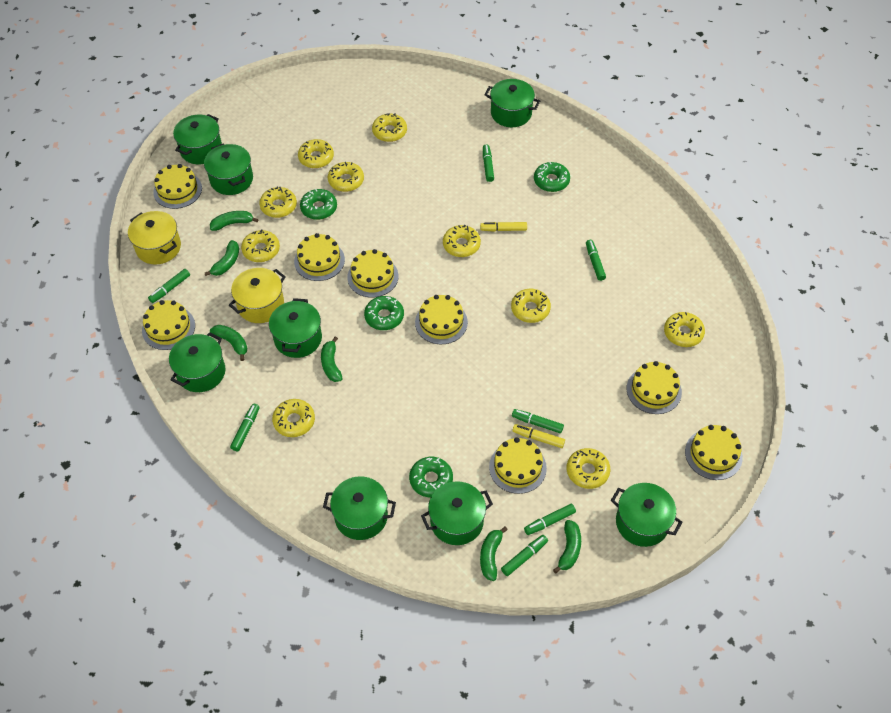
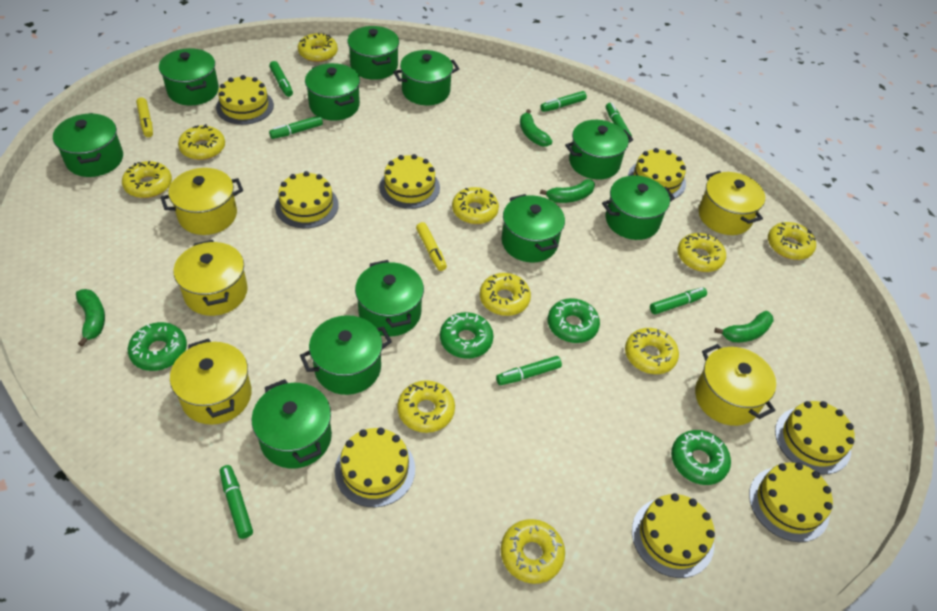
green banana: 6 -> 4
green pot: 8 -> 11
yellow pot: 2 -> 5

